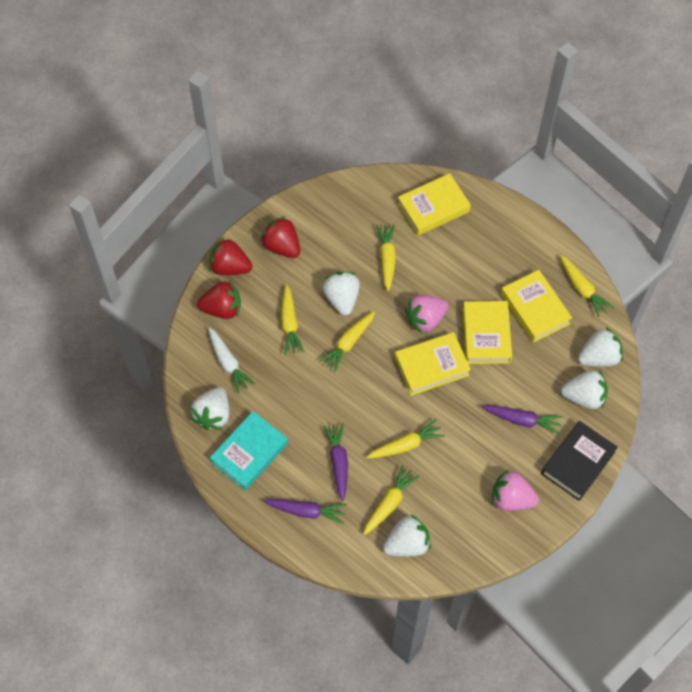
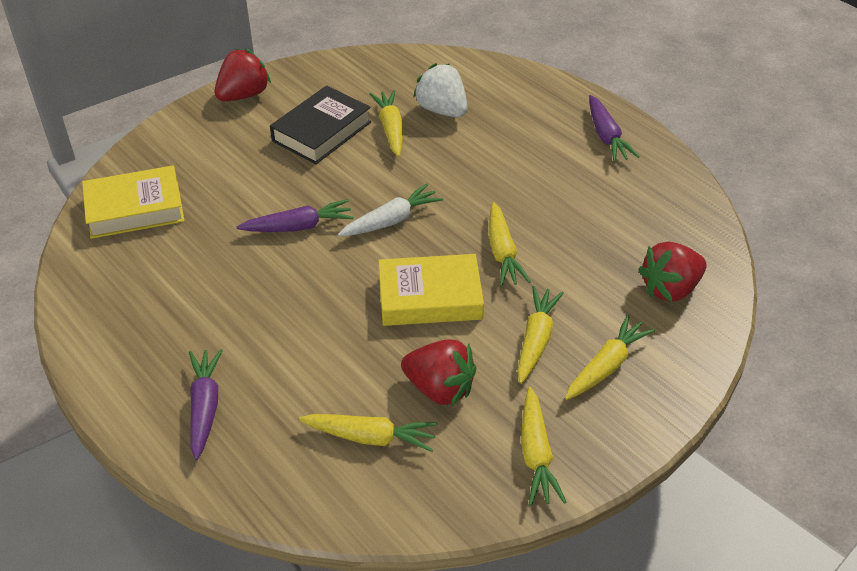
pink strawberry: 2 -> 0
turquoise book: 1 -> 0
white strawberry: 5 -> 1
yellow book: 4 -> 2

